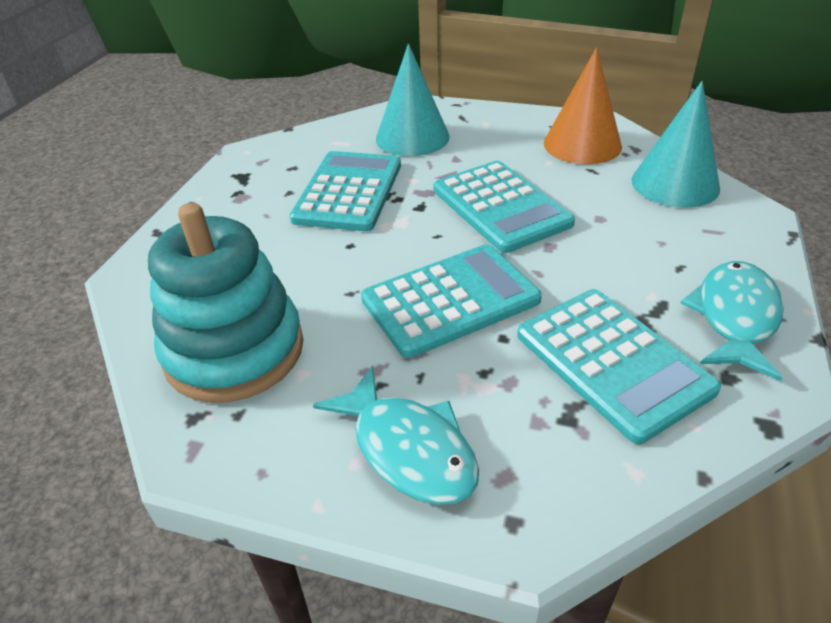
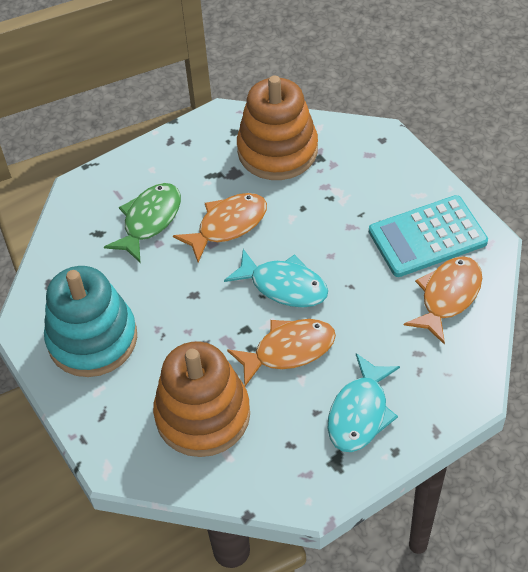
green fish: 0 -> 1
orange cone: 1 -> 0
orange fish: 0 -> 3
orange stacking toy: 0 -> 2
turquoise calculator: 4 -> 1
turquoise cone: 2 -> 0

